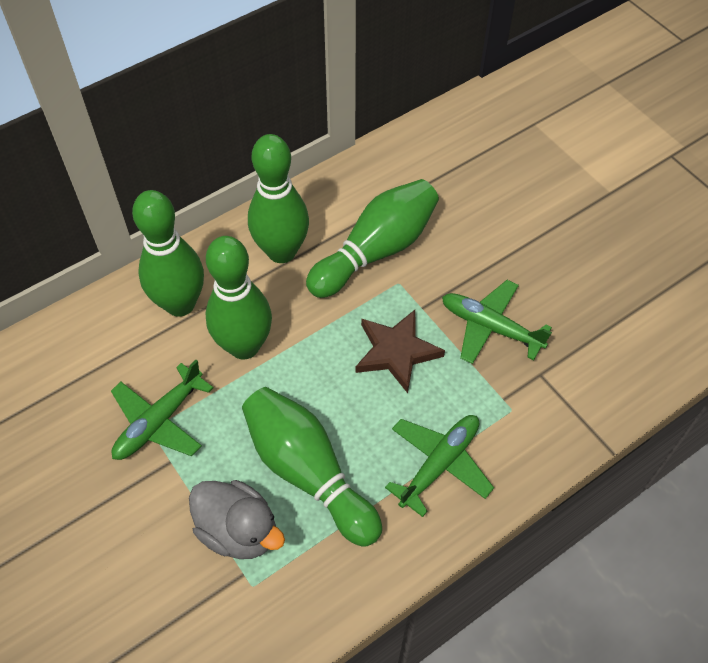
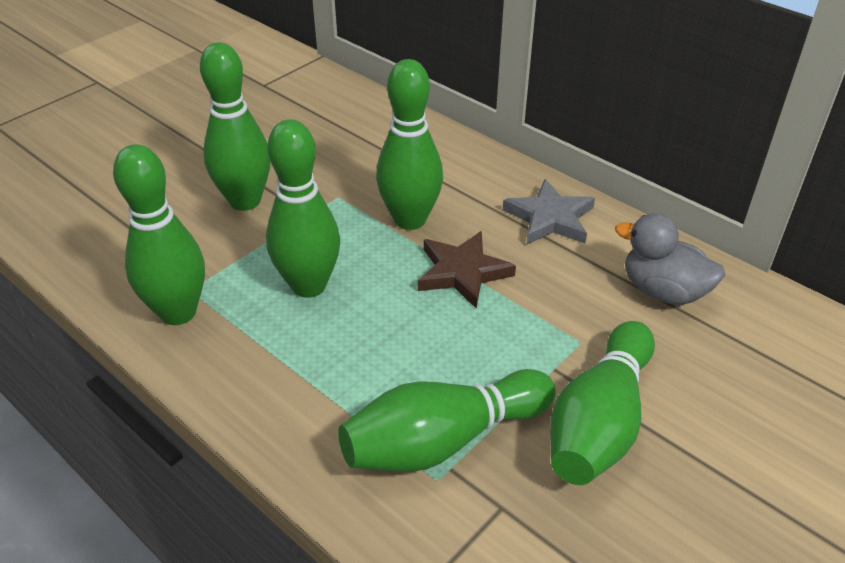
green bowling pin: 5 -> 6
green plane: 3 -> 0
grey star: 0 -> 1

